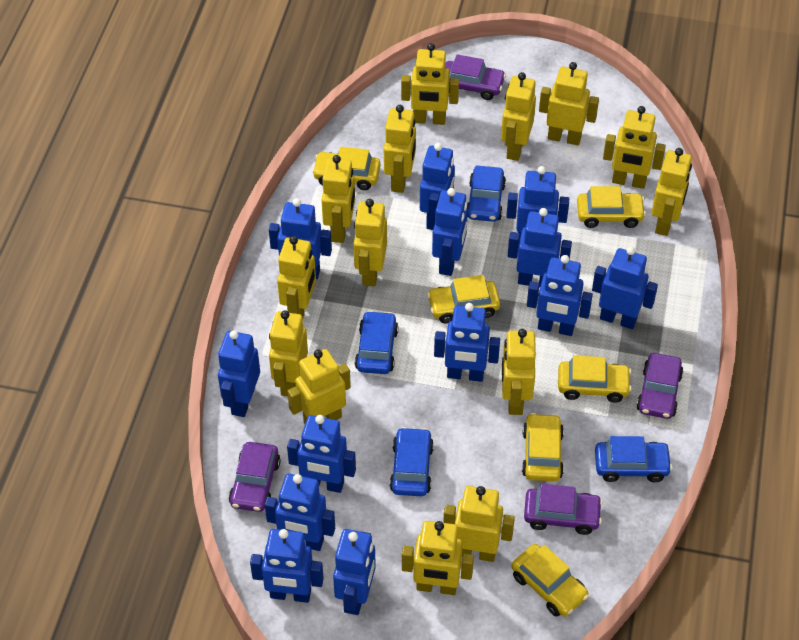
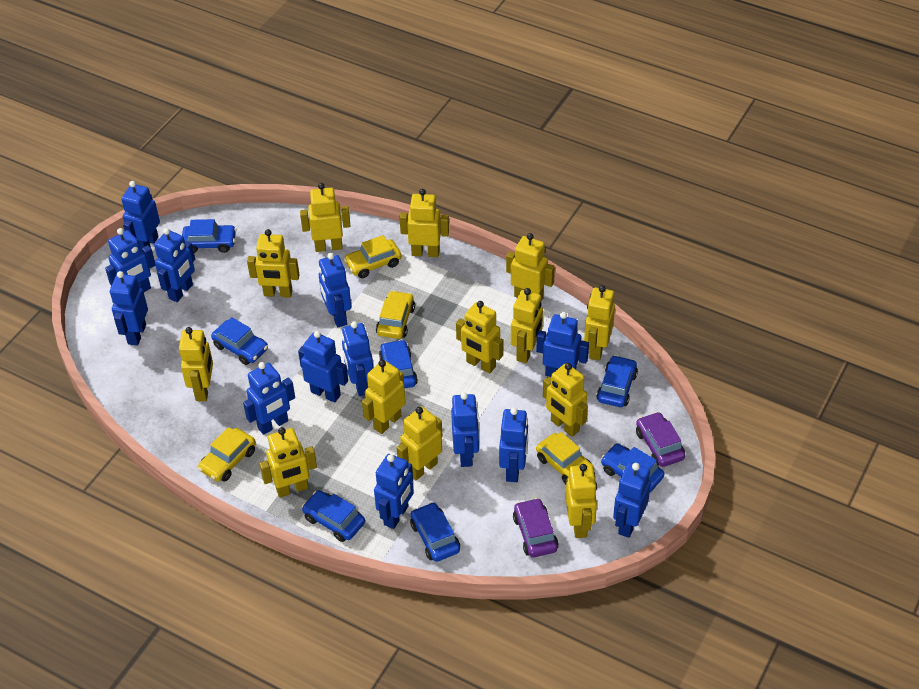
blue car: 4 -> 7
purple car: 4 -> 2
yellow car: 6 -> 4
yellow robot: 14 -> 13

